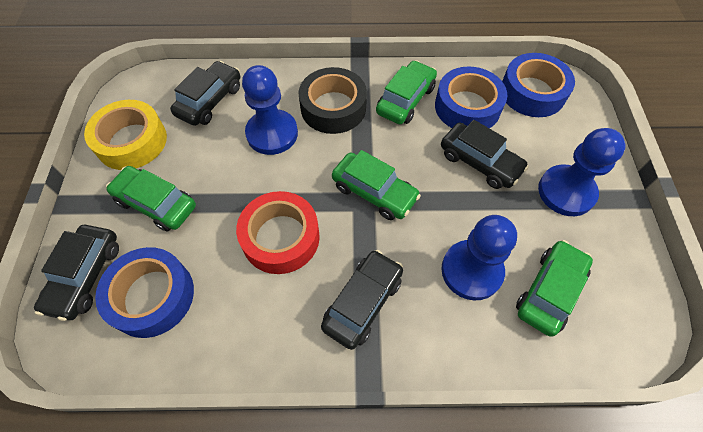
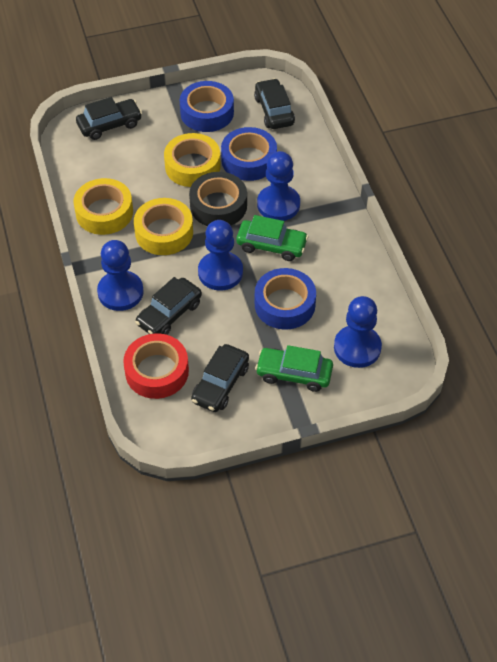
blue pawn: 3 -> 4
green car: 4 -> 2
yellow tape: 1 -> 3

